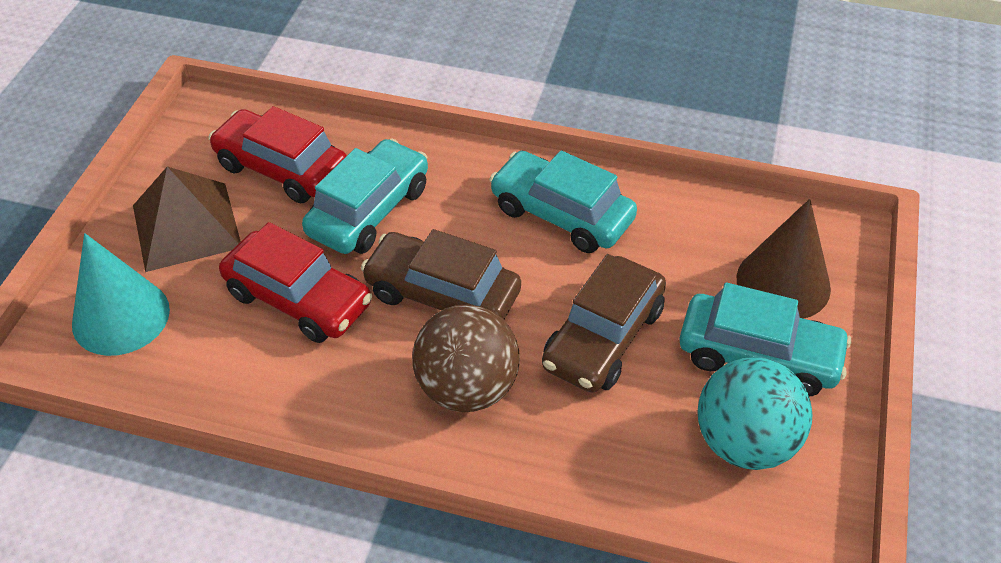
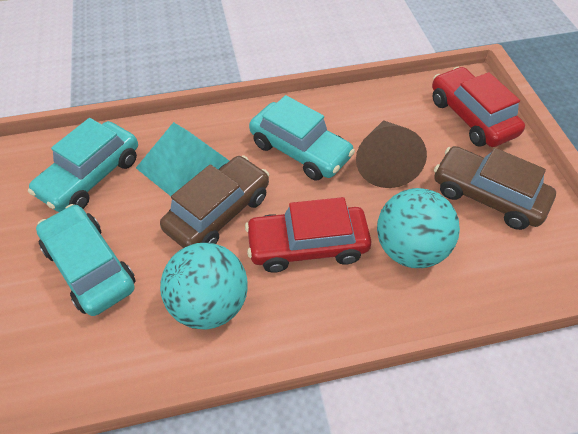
brown ball: 1 -> 0
brown pyramid: 1 -> 0
turquoise ball: 1 -> 2
turquoise cone: 1 -> 0
turquoise pyramid: 0 -> 1

